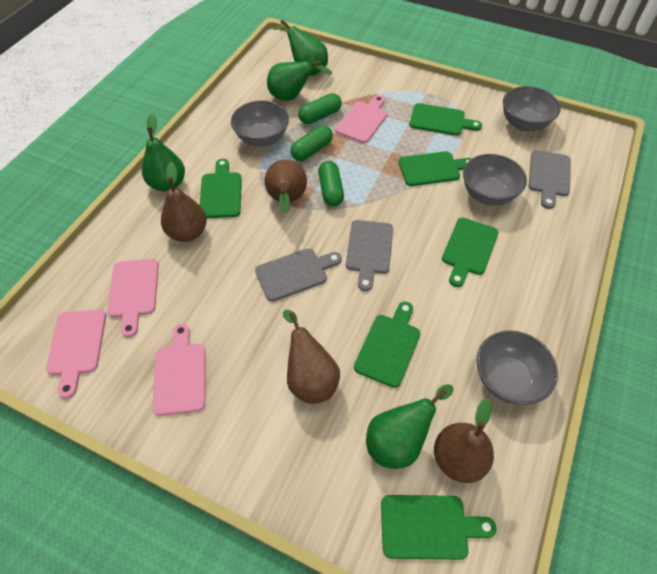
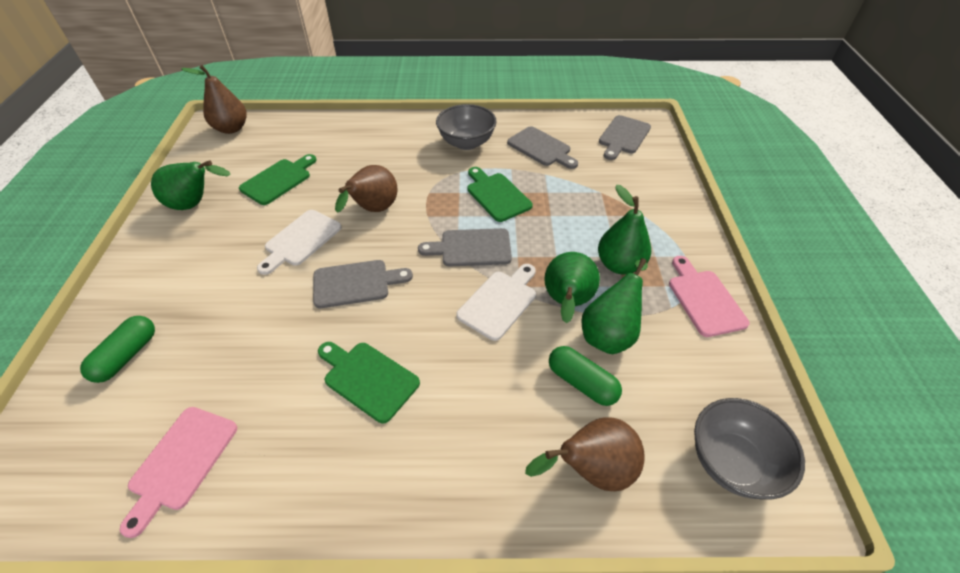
brown pear: 4 -> 3
green capsule: 3 -> 2
green cutting board: 6 -> 3
grey bowl: 4 -> 2
grey cutting board: 3 -> 4
pink cutting board: 4 -> 2
white cutting board: 0 -> 2

